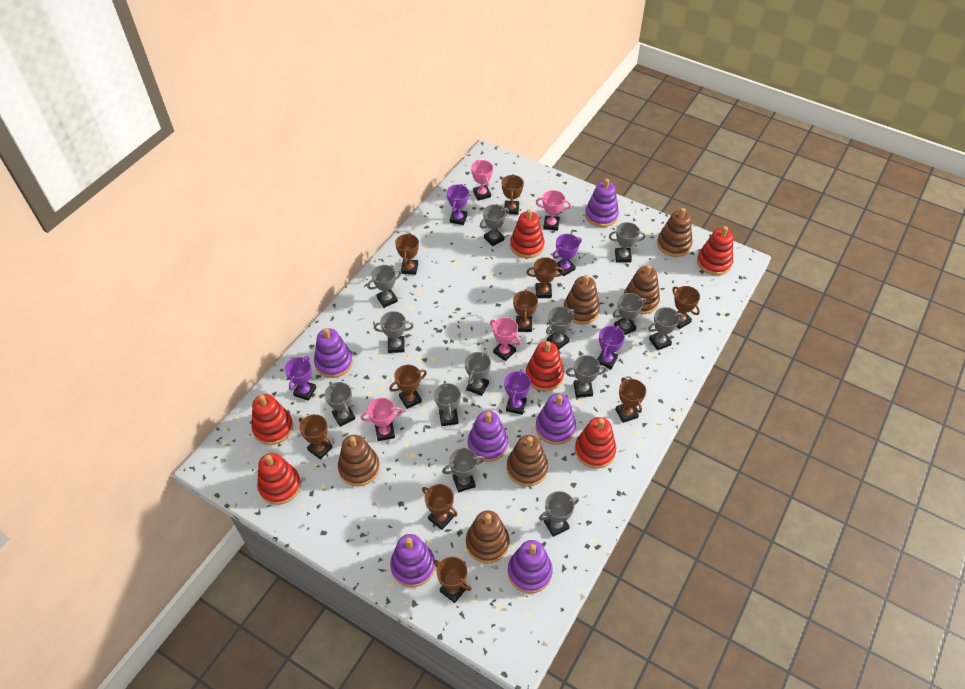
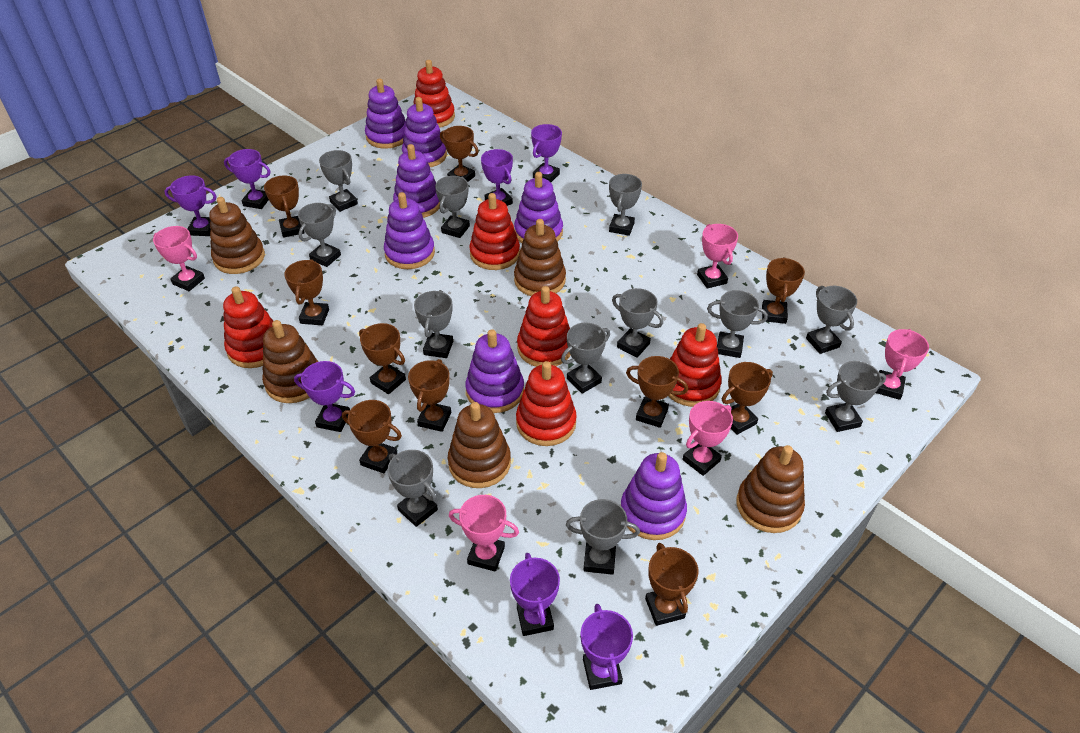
brown stacking toy: 6 -> 5
grey trophy: 13 -> 12
pink trophy: 4 -> 5
purple stacking toy: 6 -> 7
purple trophy: 5 -> 7

